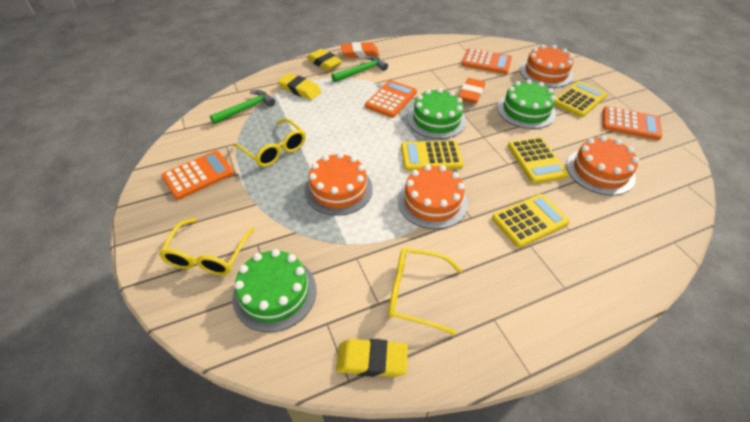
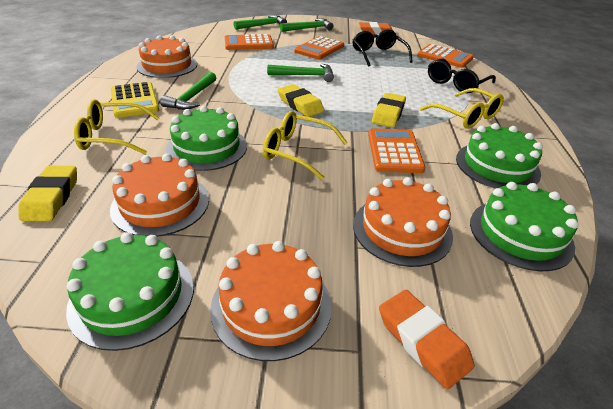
black glasses: 0 -> 2
green cake: 3 -> 4
green hammer: 2 -> 4
yellow calculator: 4 -> 1

